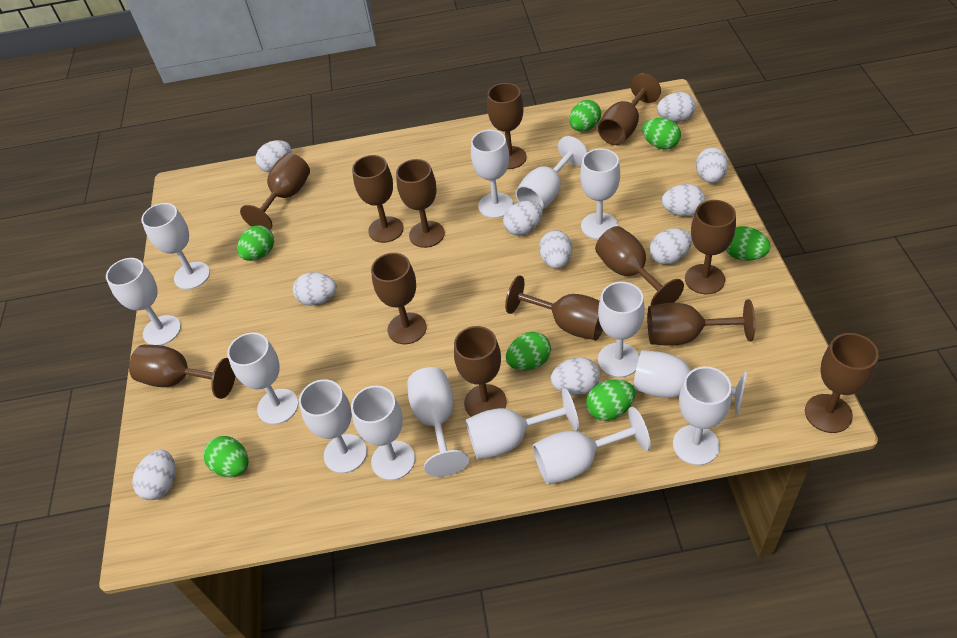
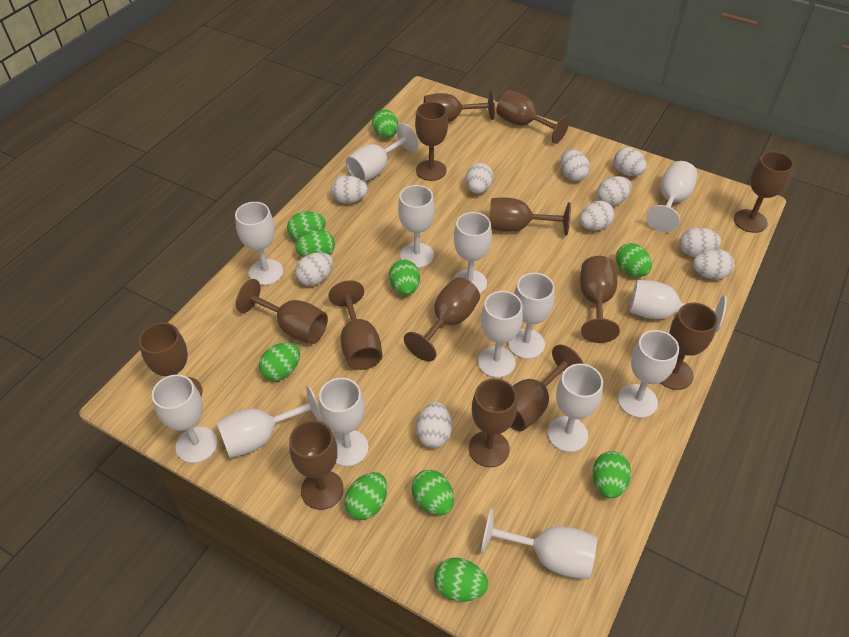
brown goblet: 13 -> 14
green egg: 7 -> 10

